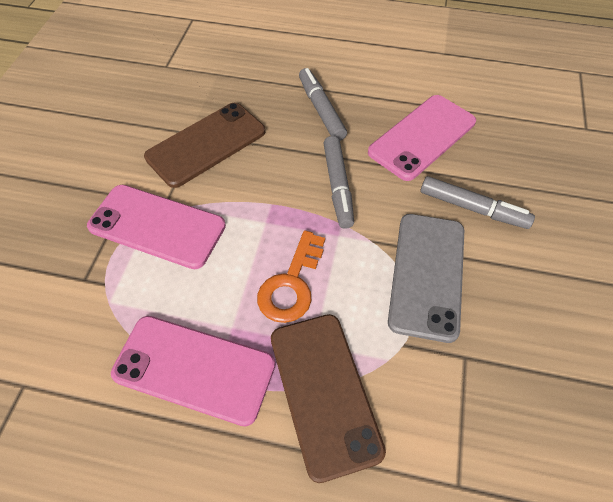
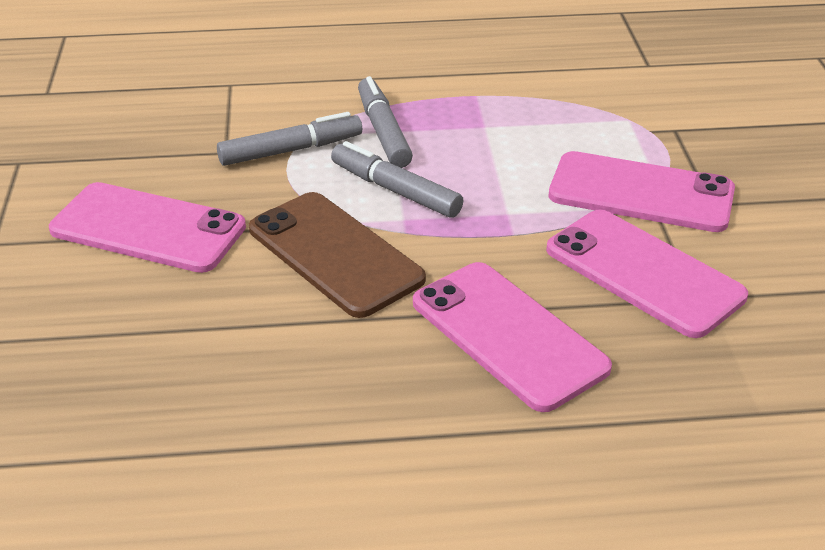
brown phone: 2 -> 1
grey phone: 1 -> 0
orange key: 1 -> 0
pink phone: 3 -> 4

